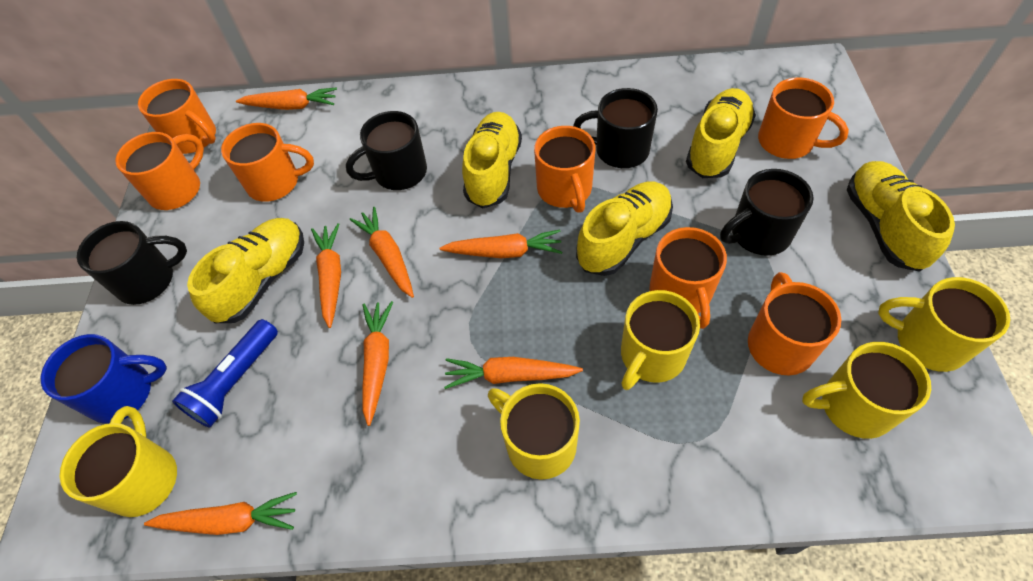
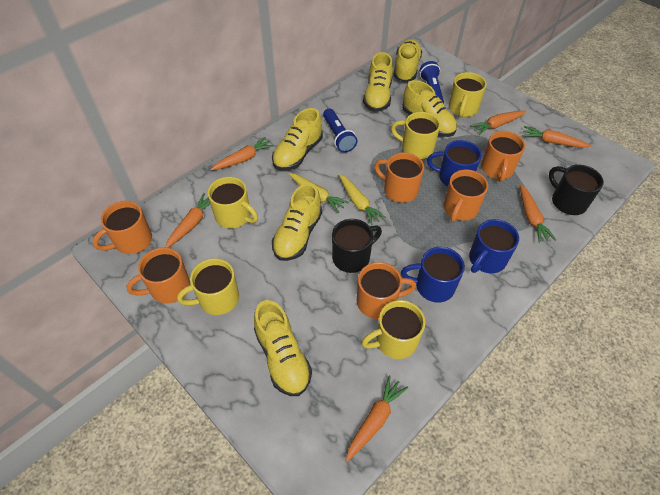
black mug: 4 -> 2
blue flashlight: 1 -> 2
blue mug: 1 -> 3
orange carrot: 7 -> 6
orange mug: 7 -> 6
yellow carrot: 0 -> 2
yellow shoe: 5 -> 6

